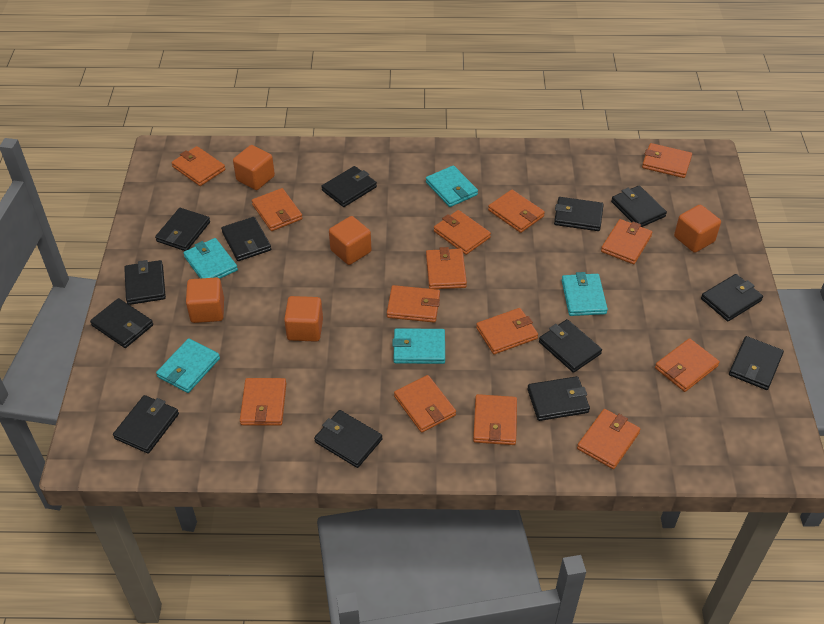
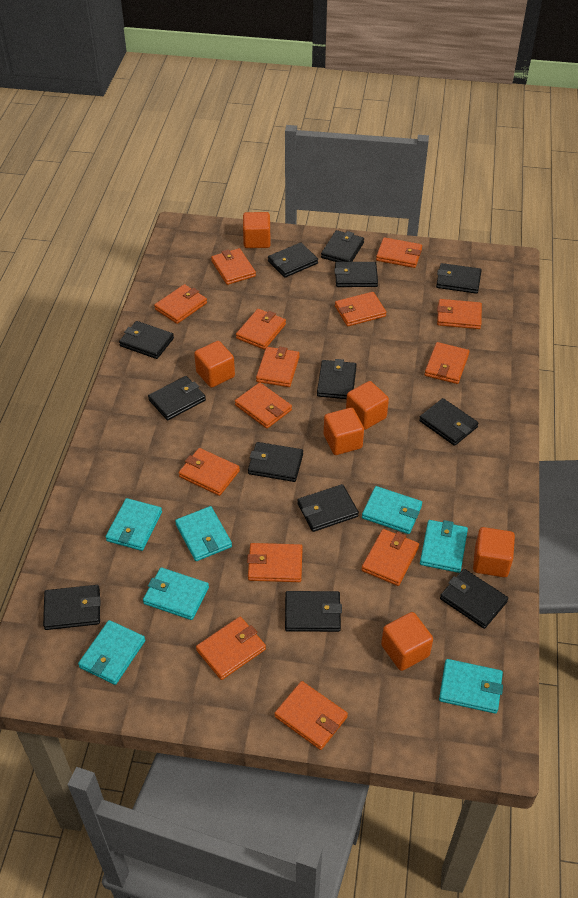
orange cube: 5 -> 6
turquoise wallet: 5 -> 7

